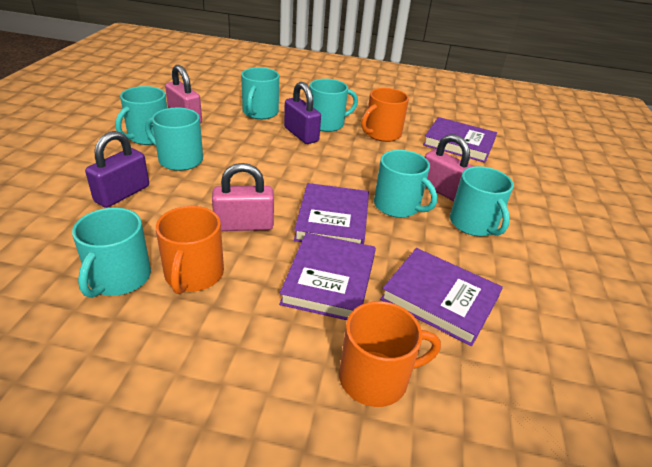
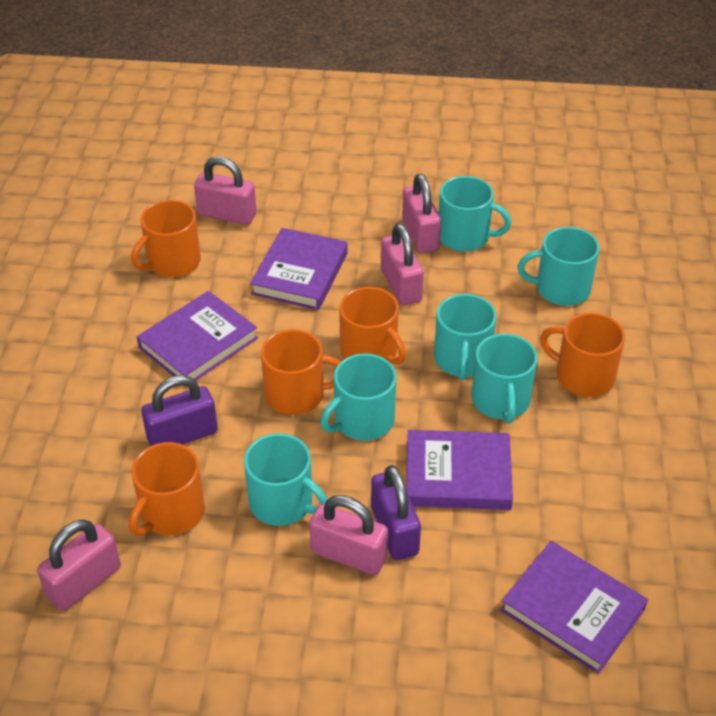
orange mug: 3 -> 5
pink padlock: 3 -> 5
turquoise mug: 7 -> 6

